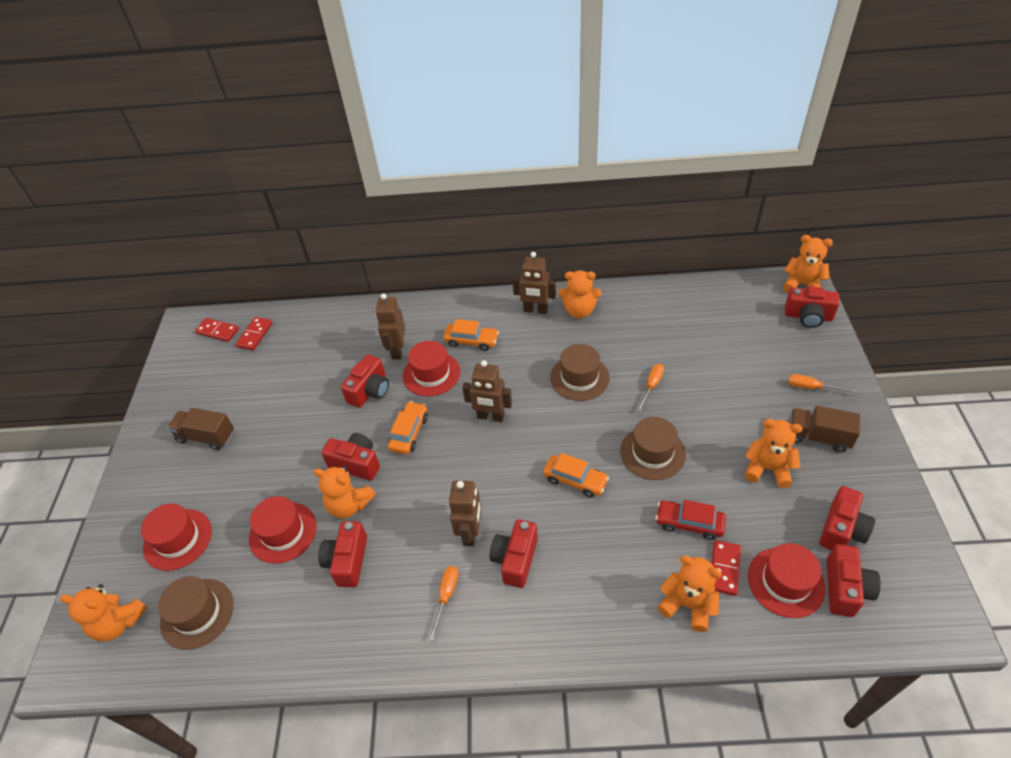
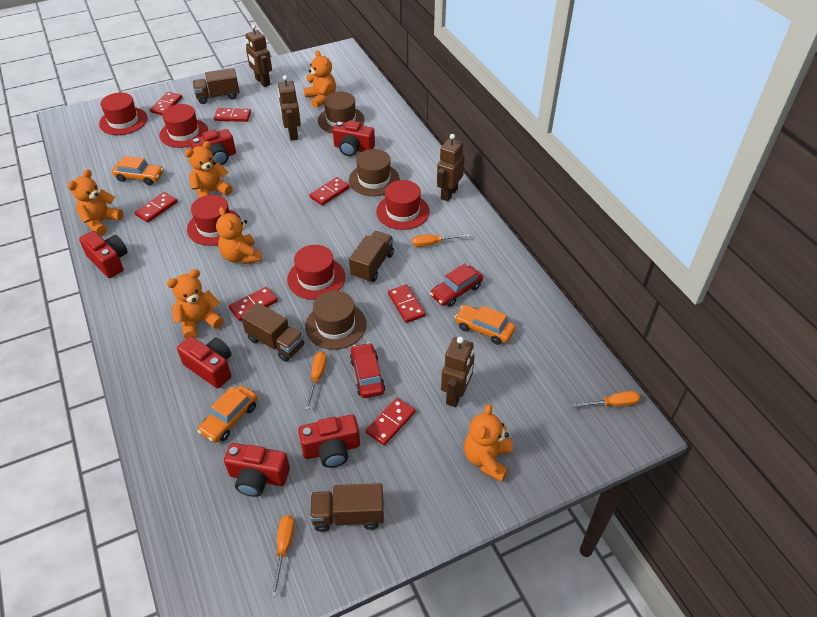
brown truck: 2 -> 4
orange screwdriver: 3 -> 4
red camera: 7 -> 6
red car: 1 -> 2
red domino: 3 -> 7
red hat: 4 -> 5

